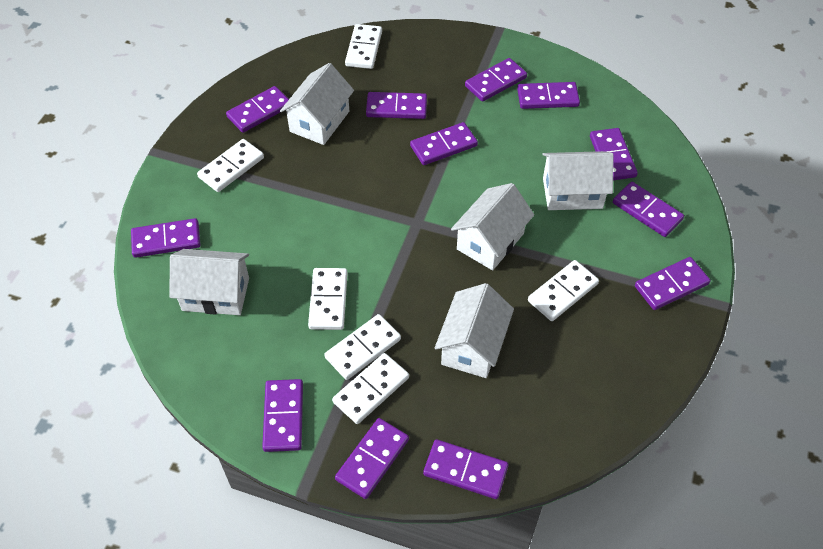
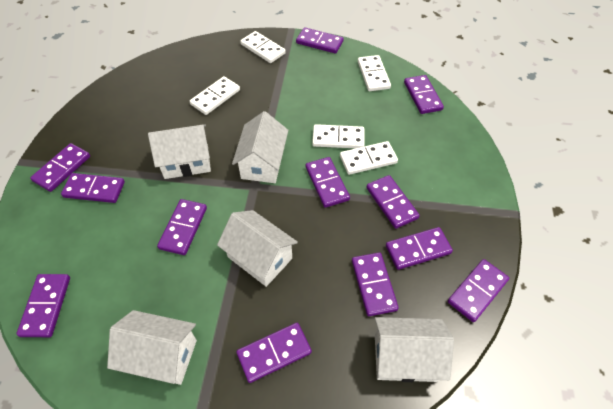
white domino: 6 -> 5

